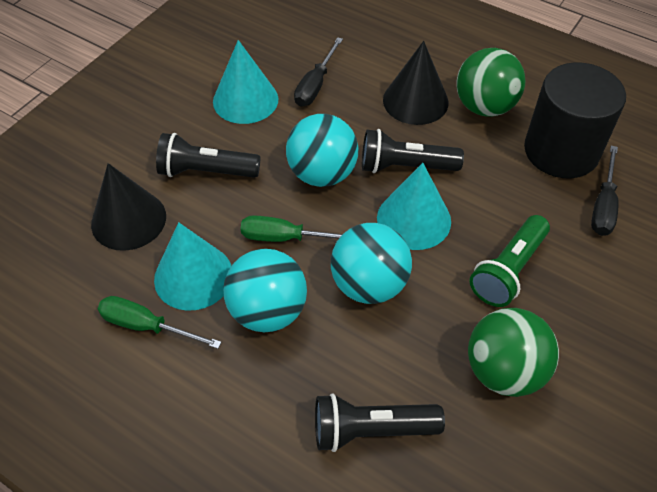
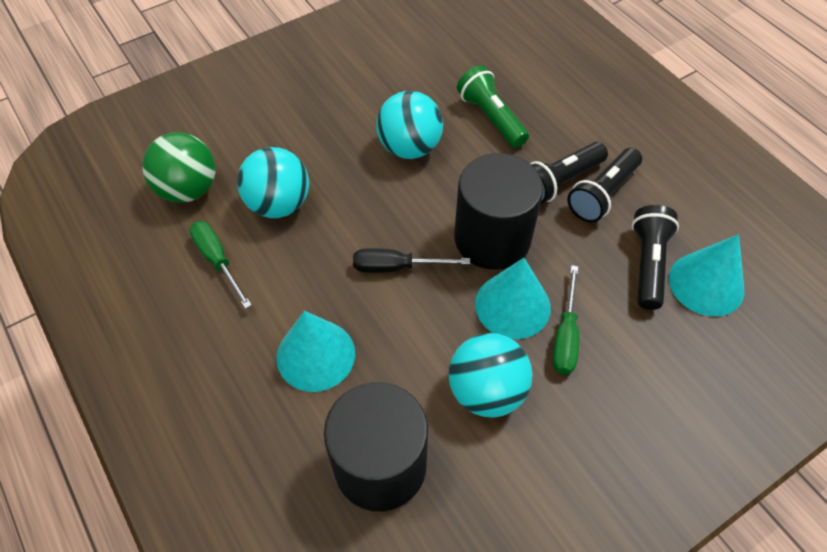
black cone: 2 -> 0
black cylinder: 1 -> 2
black screwdriver: 2 -> 1
green ball: 2 -> 1

